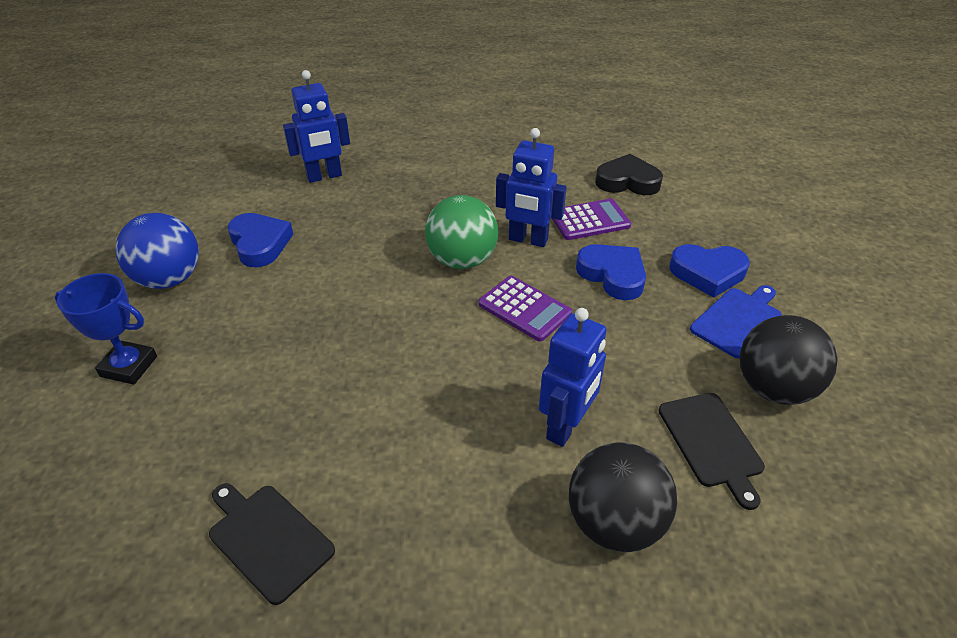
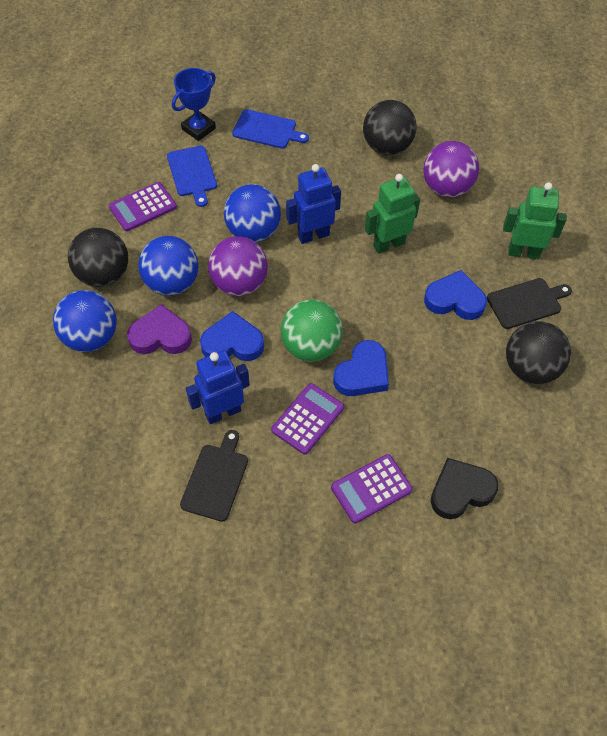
black ball: 2 -> 3
blue ball: 1 -> 3
blue cutting board: 1 -> 2
blue robot: 3 -> 2
green robot: 0 -> 2
purple ball: 0 -> 2
purple calculator: 2 -> 3
purple heart: 0 -> 1

